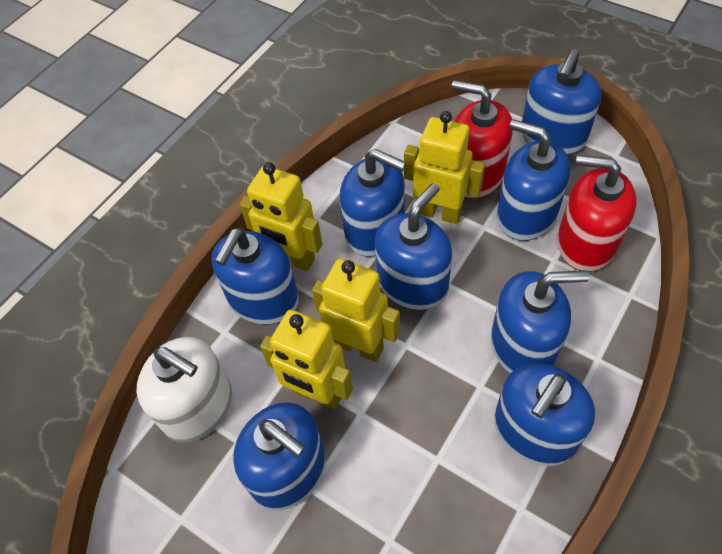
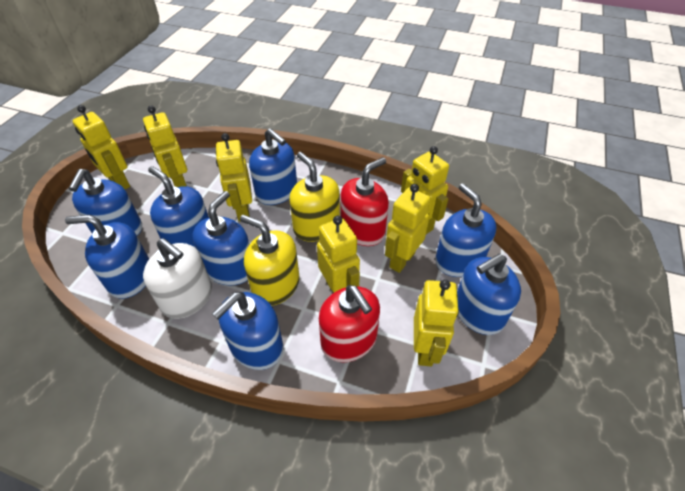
yellow robot: 4 -> 7
yellow soap dispenser: 0 -> 2

